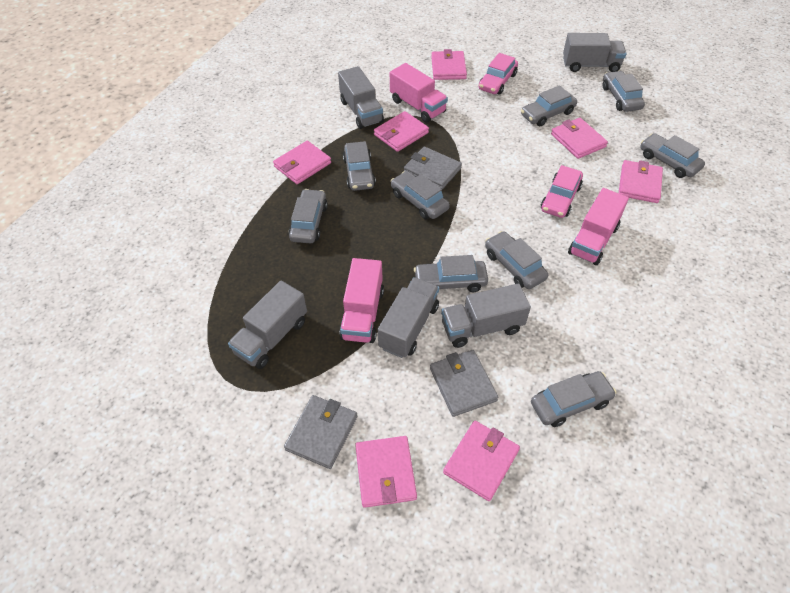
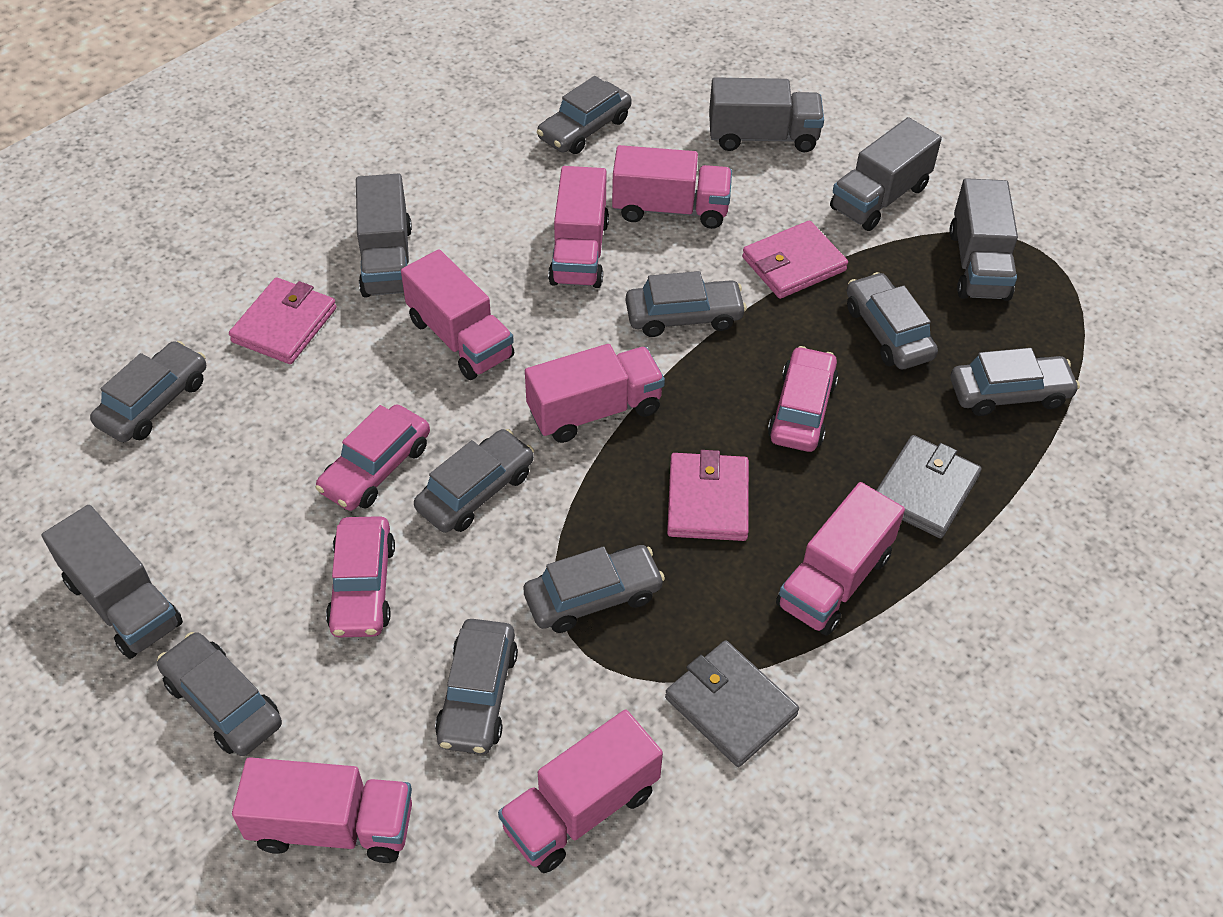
grey wallet: 3 -> 2
pink car: 2 -> 3
pink truck: 3 -> 7
pink wallet: 7 -> 3

